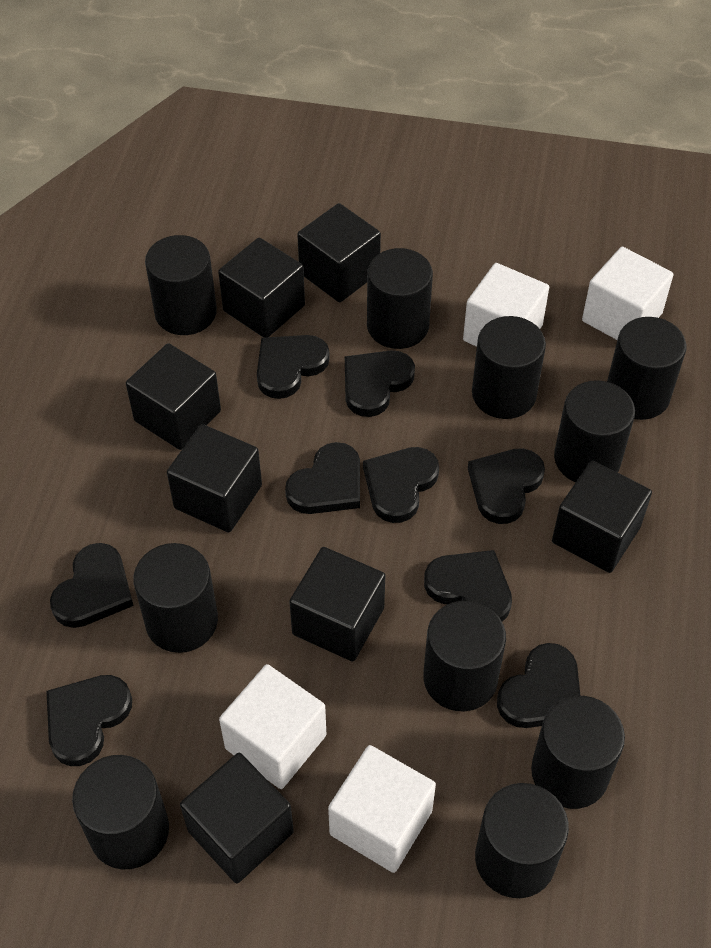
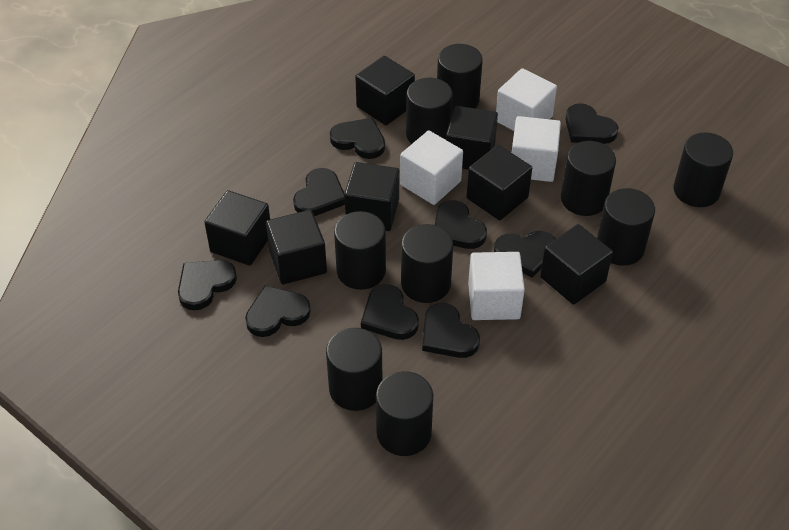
black cylinder: 10 -> 9

